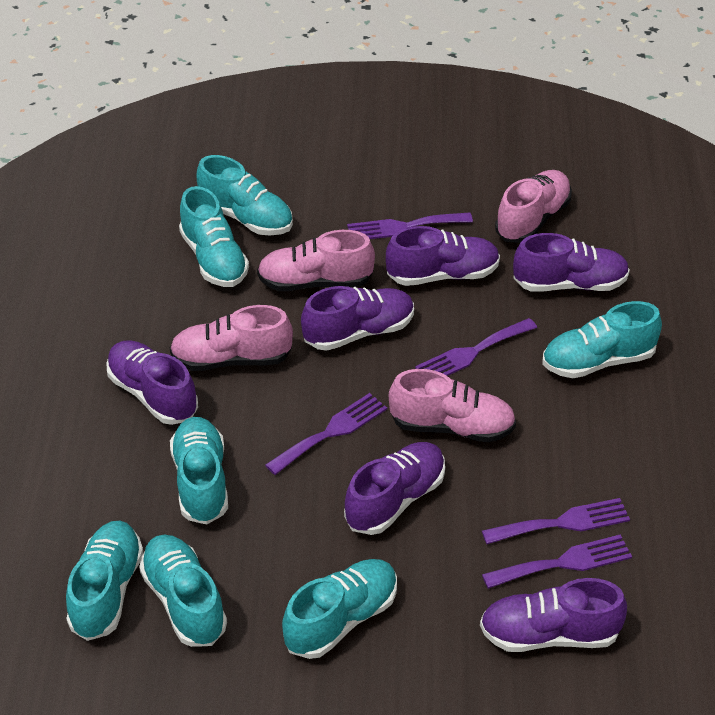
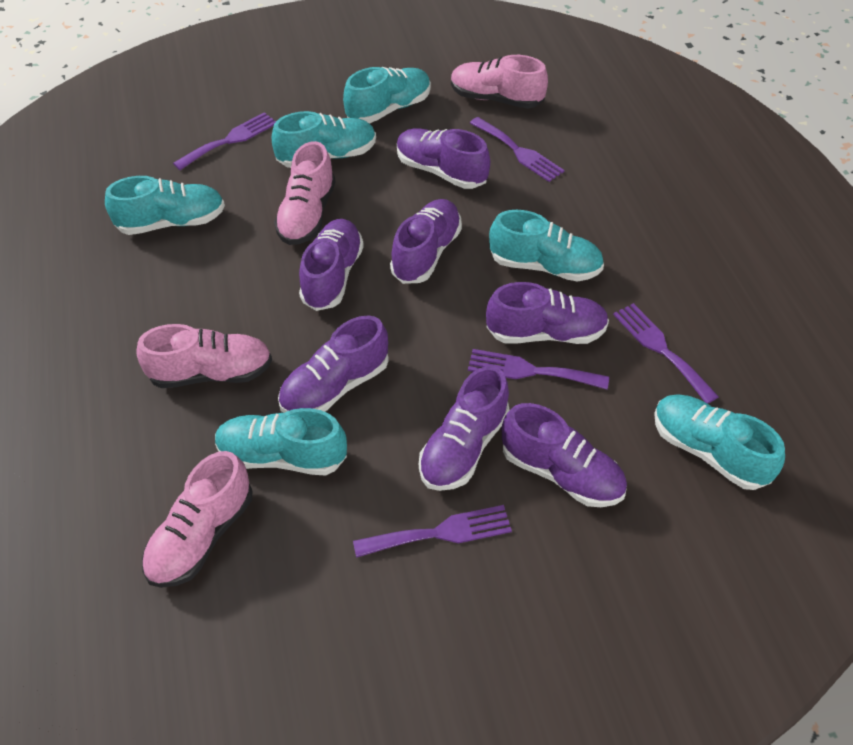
purple shoe: 6 -> 7
turquoise shoe: 7 -> 6

